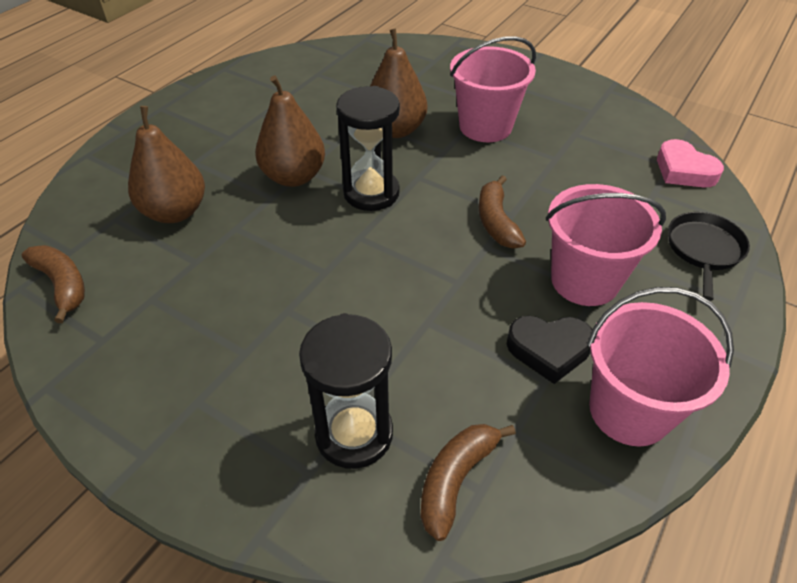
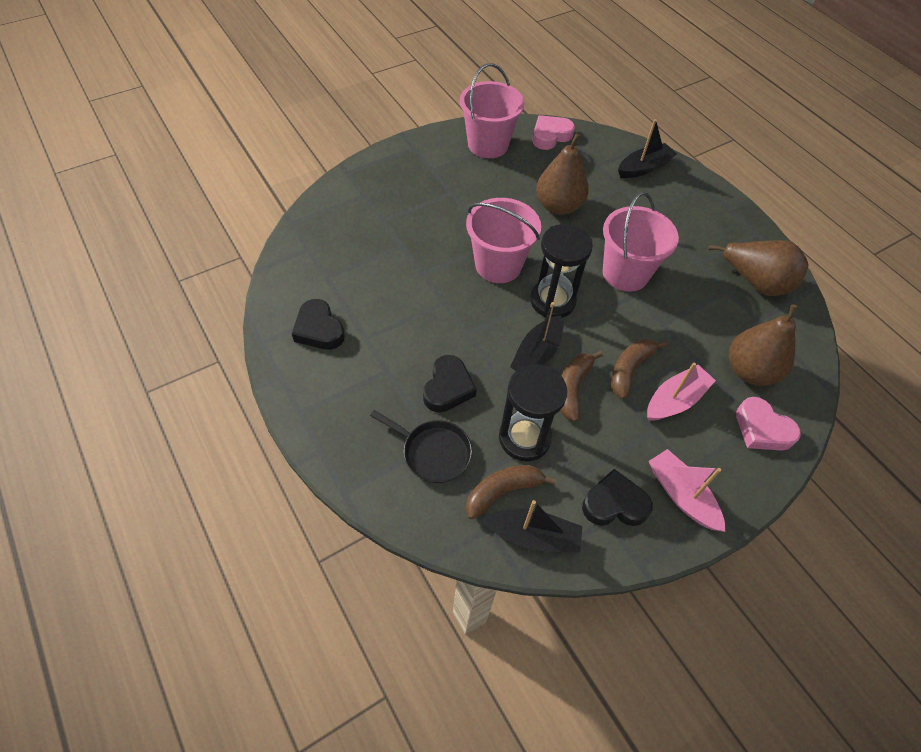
black boat: 0 -> 3
black heart: 1 -> 3
pink boat: 0 -> 2
pink heart: 1 -> 2

